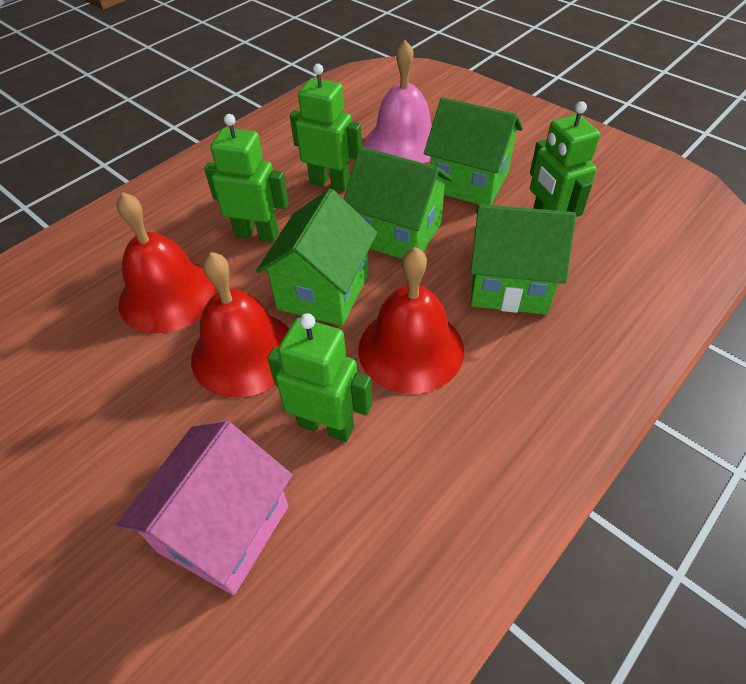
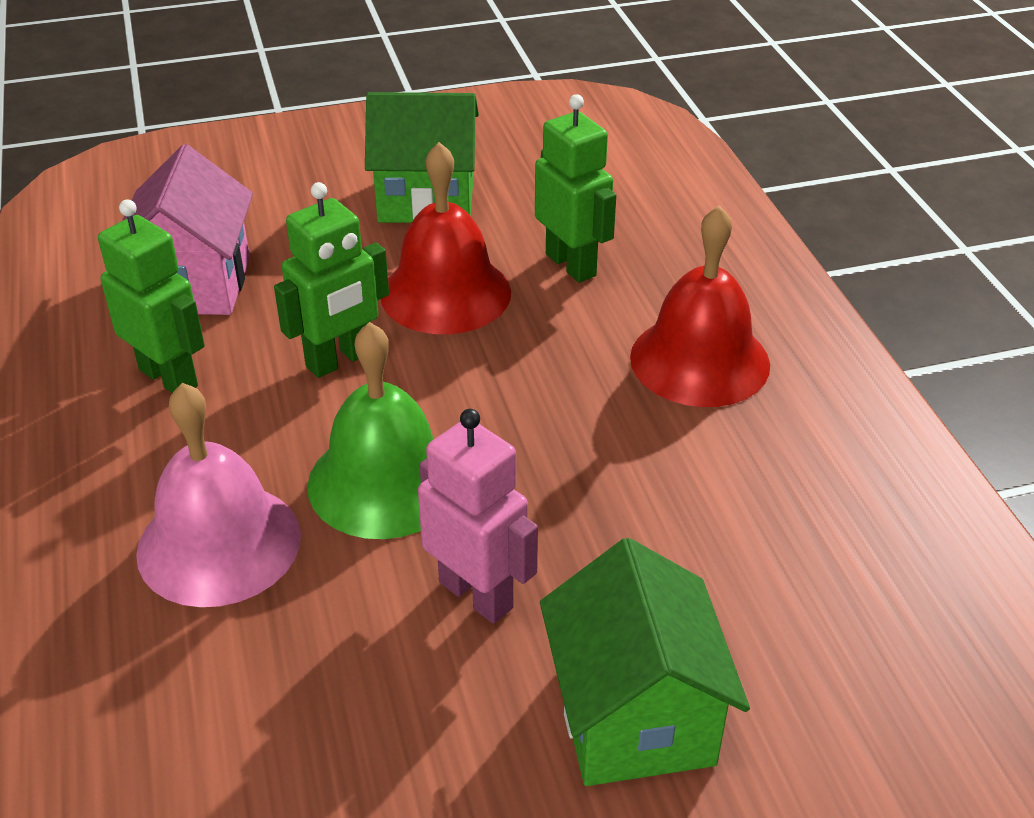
green bell: 0 -> 1
green house: 4 -> 2
green robot: 4 -> 3
pink robot: 0 -> 1
red bell: 3 -> 2

